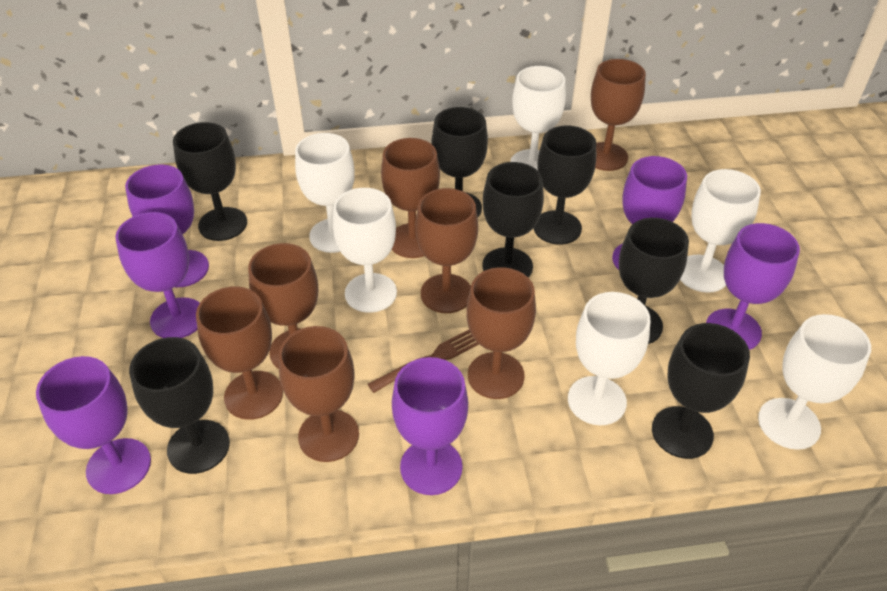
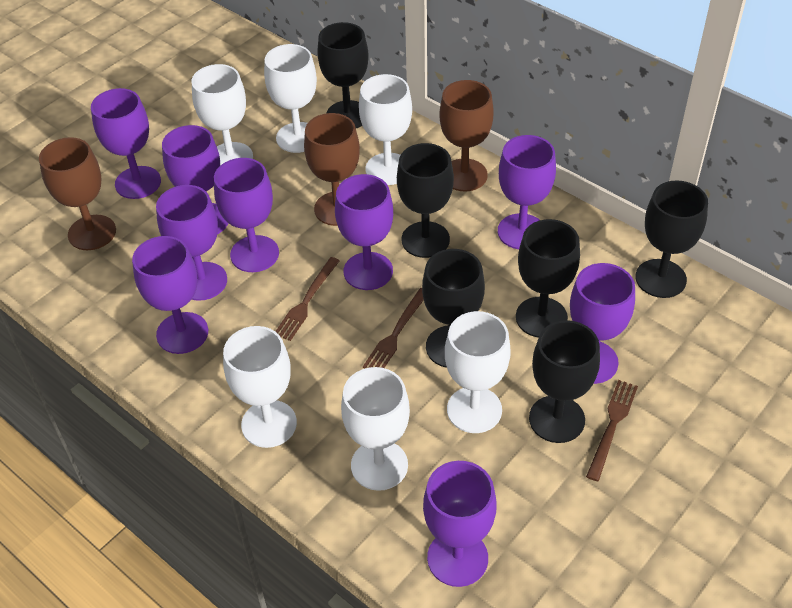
black goblet: 7 -> 6
brown fork: 1 -> 3
brown goblet: 7 -> 3
purple goblet: 6 -> 9

